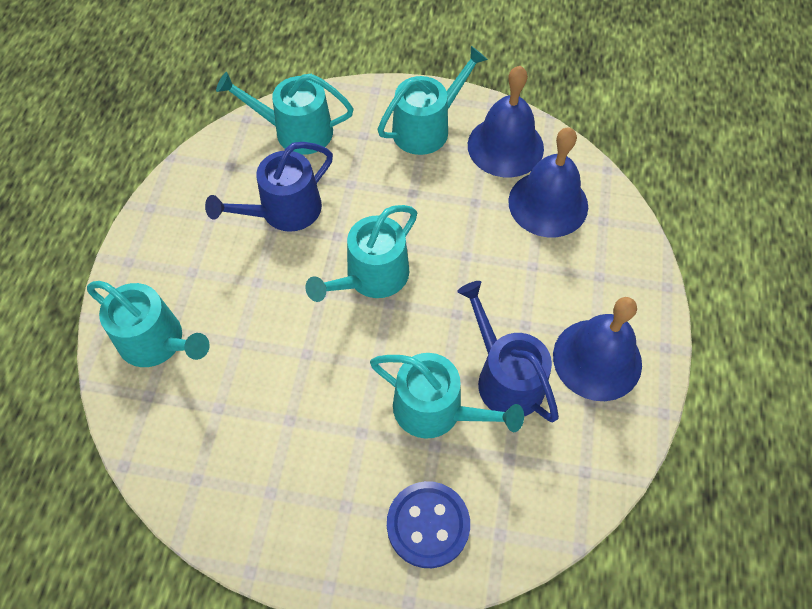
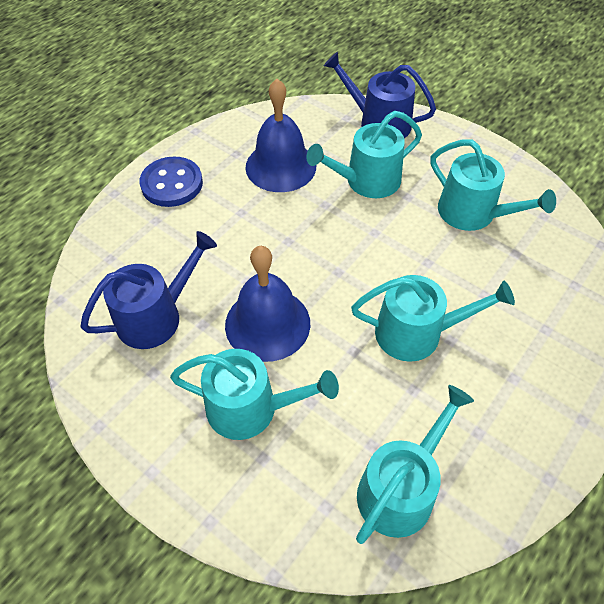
blue bell: 3 -> 2

